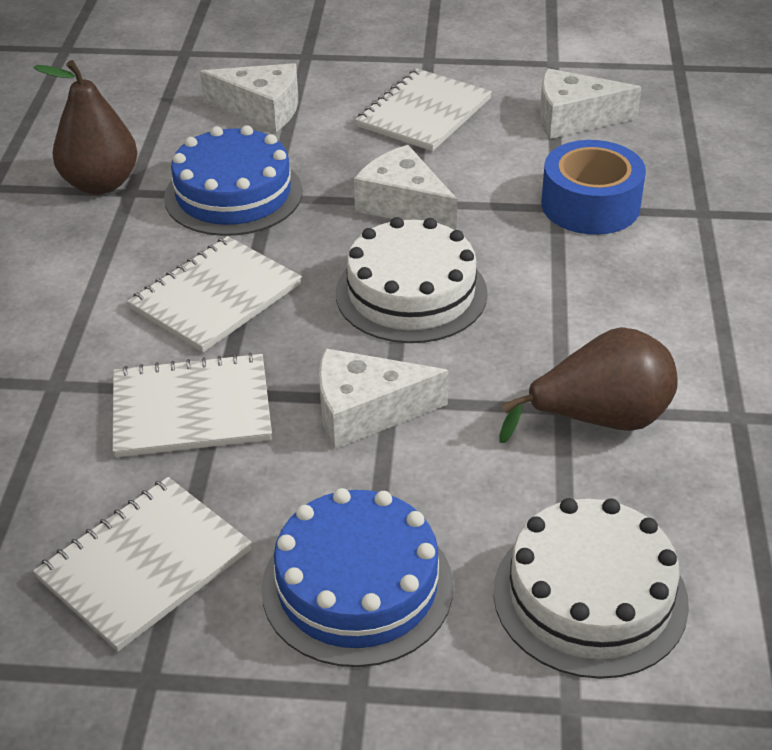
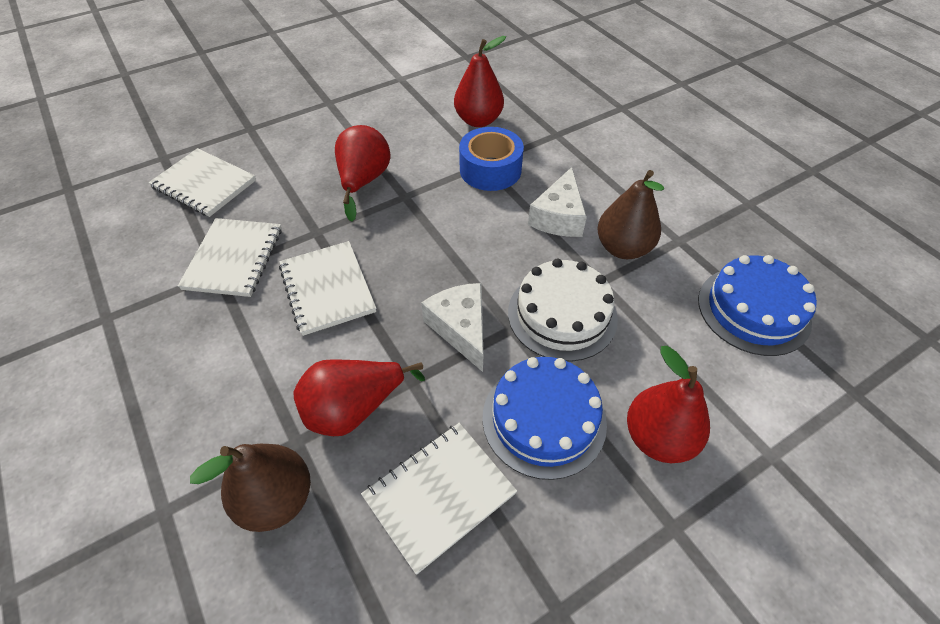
red pear: 0 -> 4
white cake: 2 -> 1
white cheese: 4 -> 2

